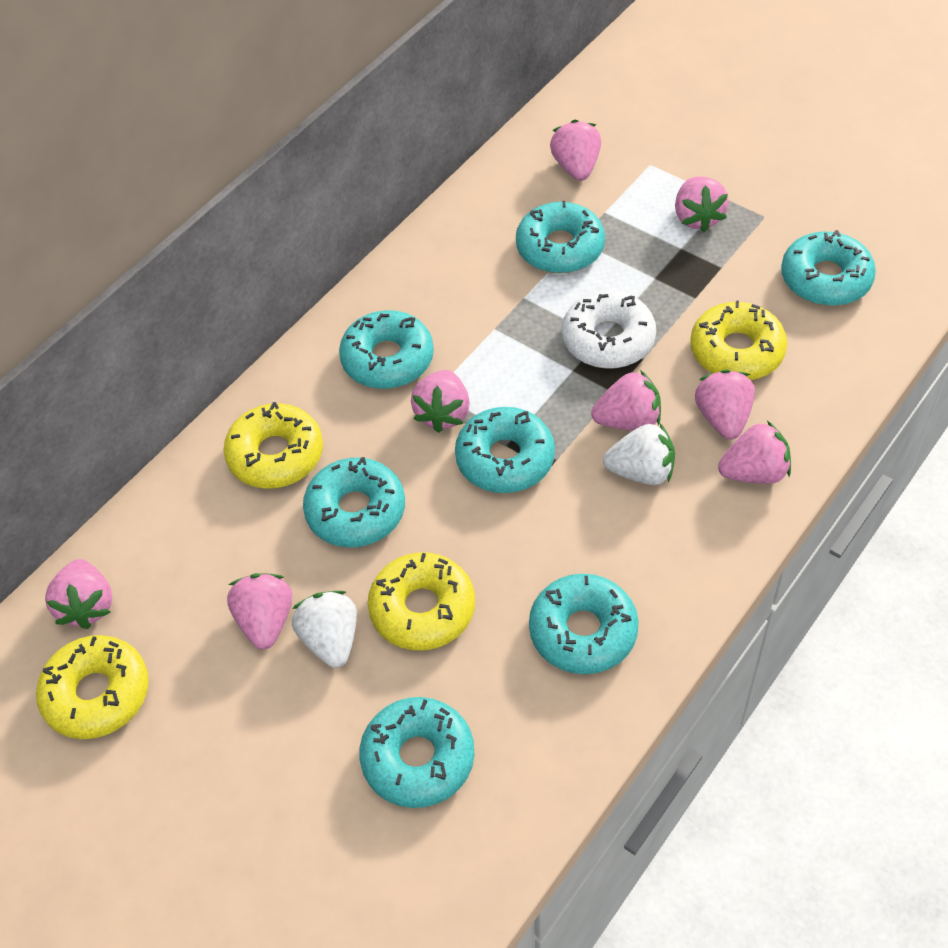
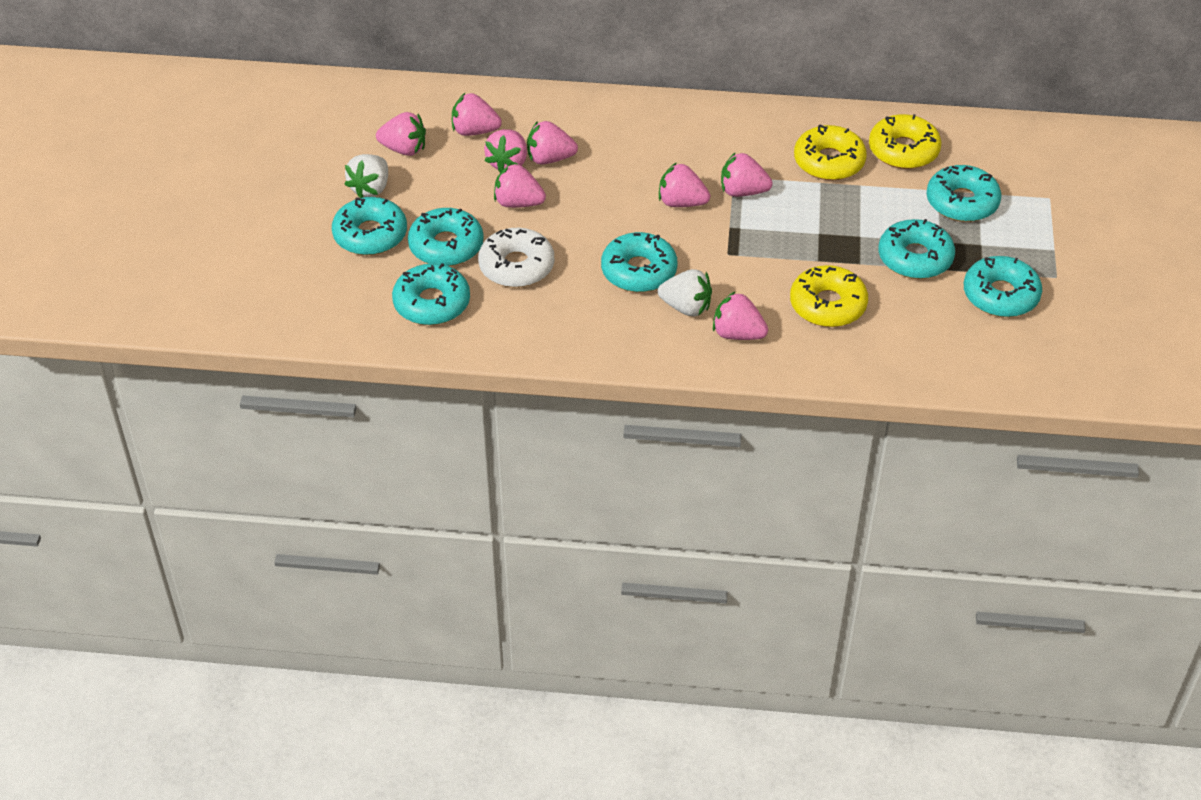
yellow donut: 4 -> 3

